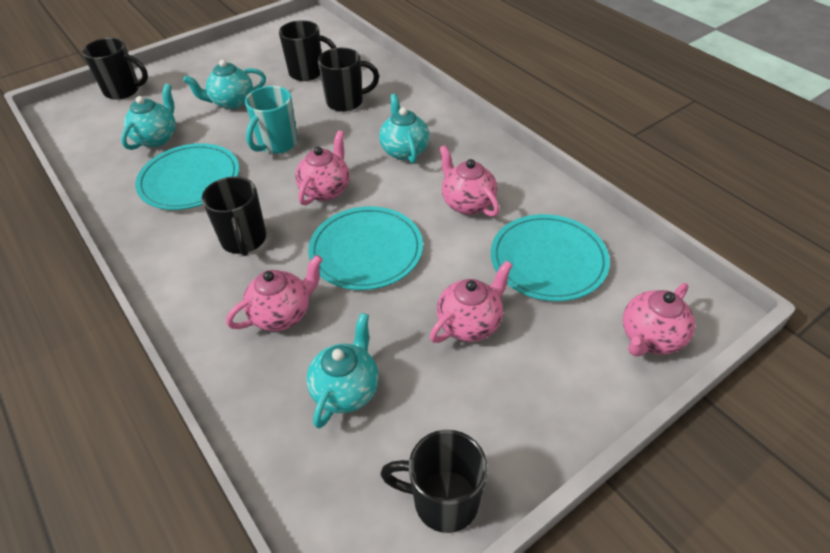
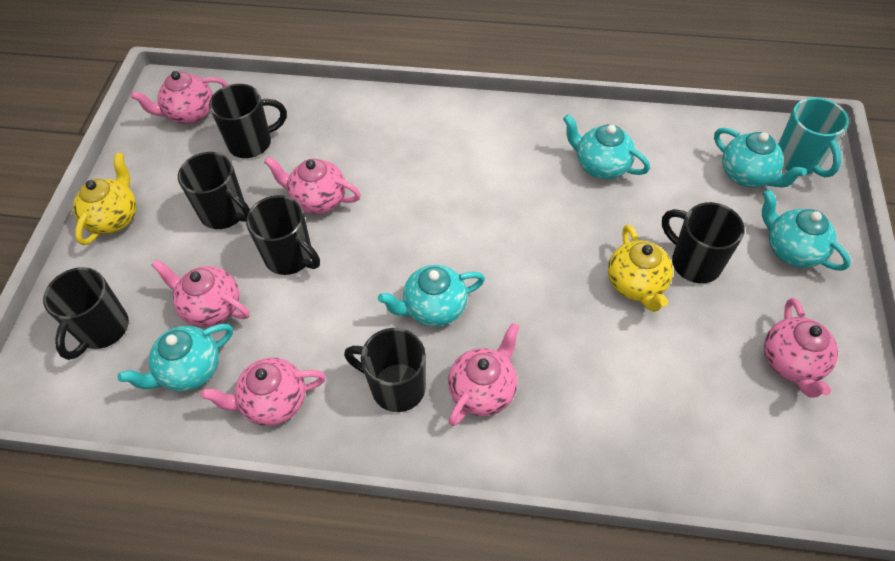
black mug: 5 -> 6
pink teapot: 5 -> 6
turquoise plate: 3 -> 0
turquoise teapot: 4 -> 5
yellow teapot: 0 -> 2

